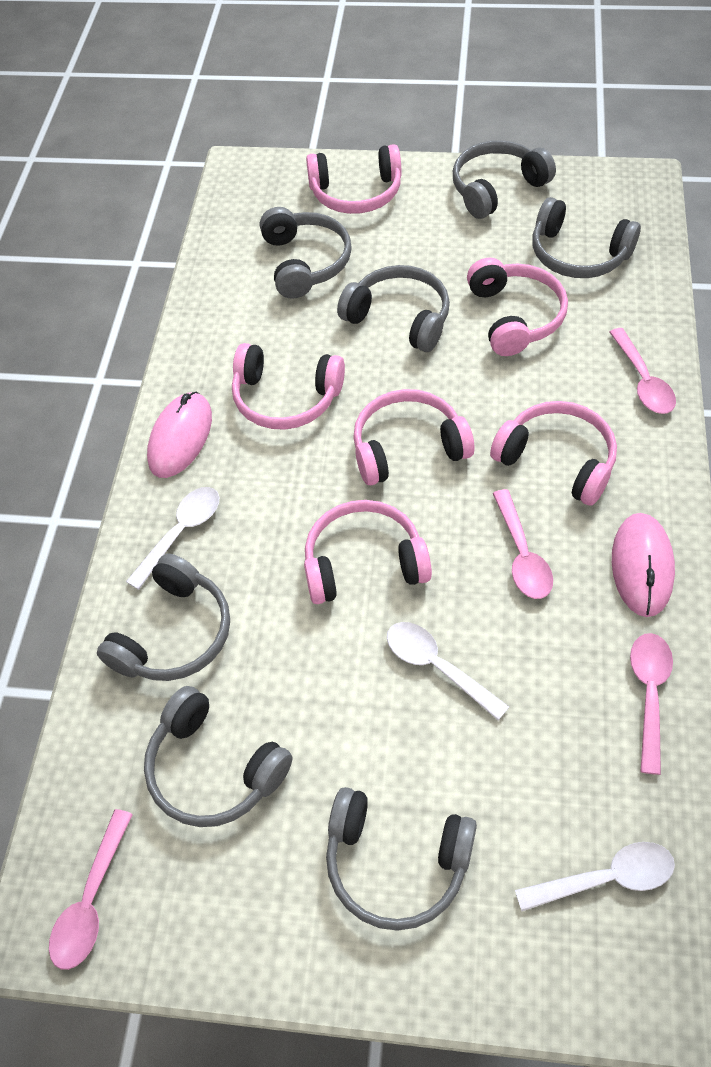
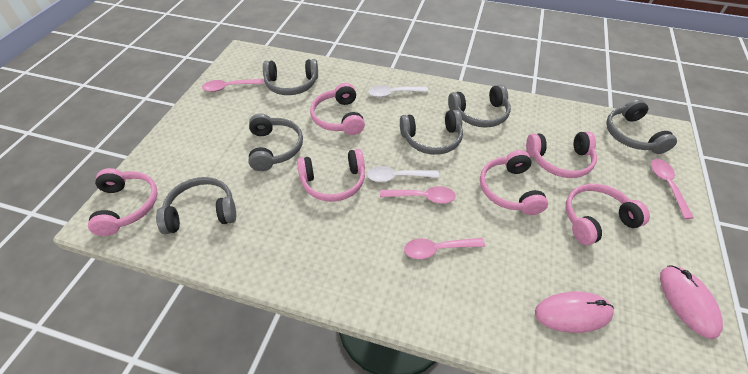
grey headphones: 7 -> 6
white spoon: 3 -> 2

